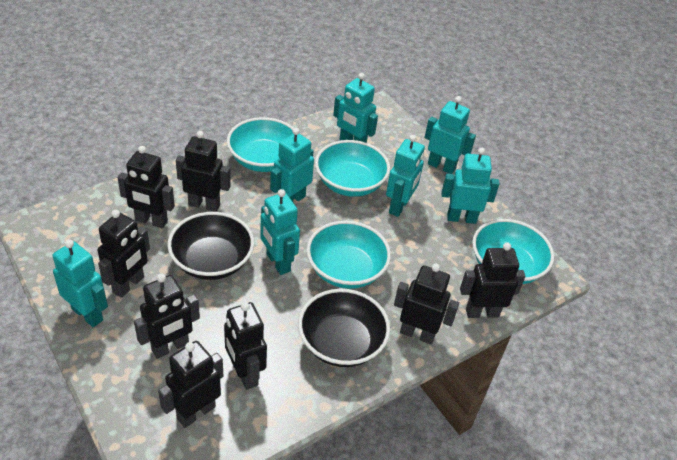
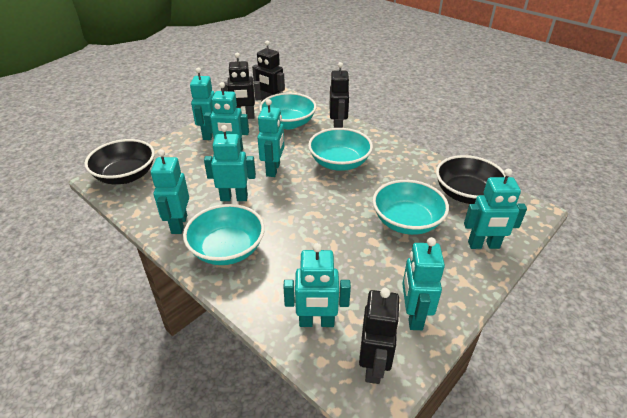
black robot: 8 -> 4
turquoise robot: 7 -> 8

